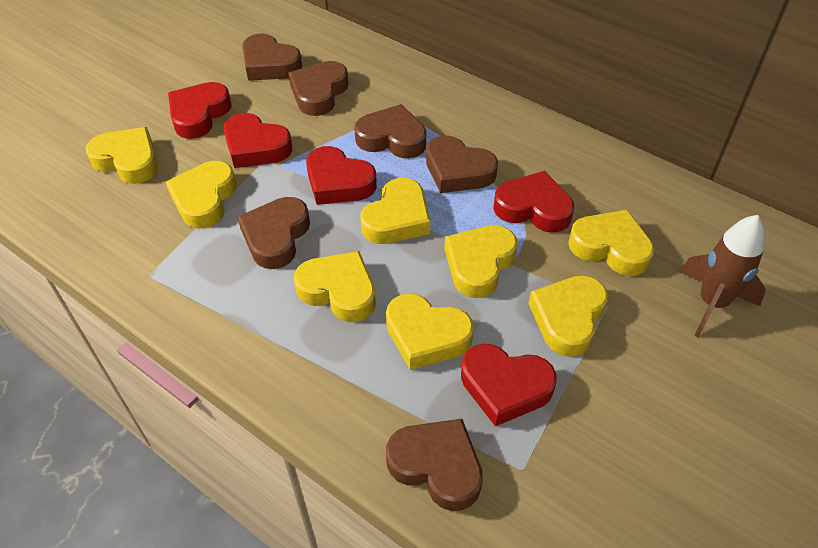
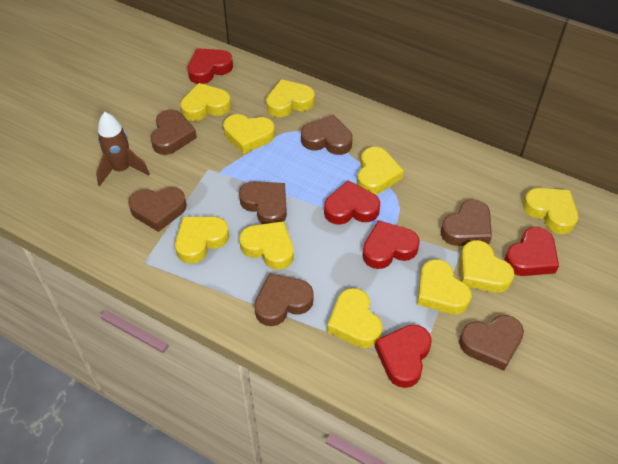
brown heart: 6 -> 7
yellow heart: 8 -> 10

